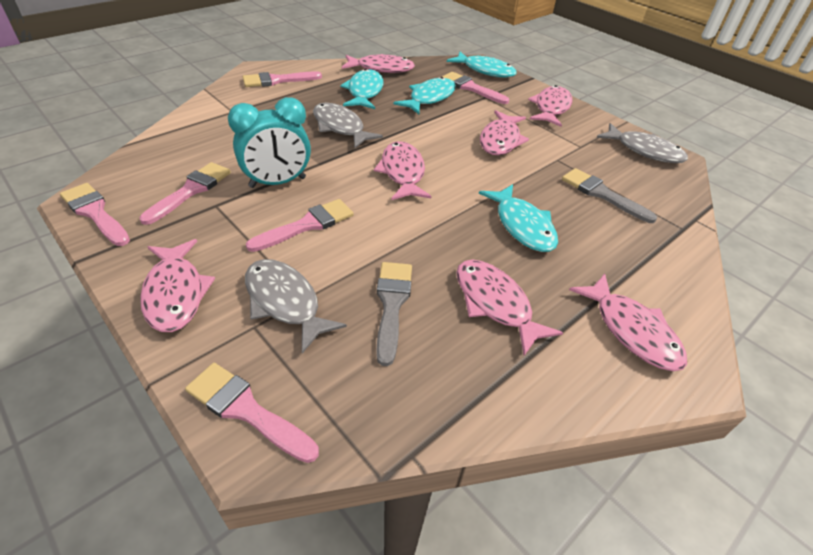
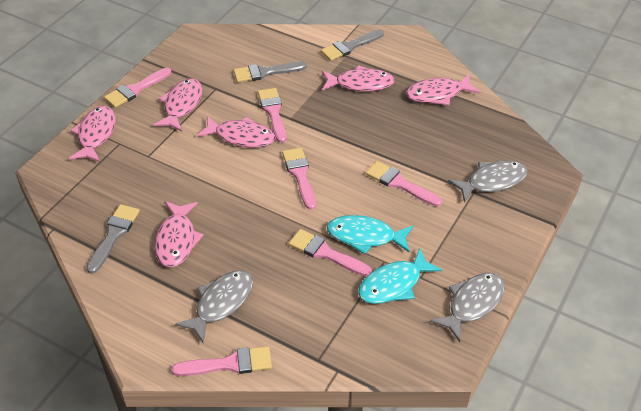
grey brush: 2 -> 3
pink fish: 7 -> 6
turquoise clock: 1 -> 0
turquoise fish: 4 -> 2

